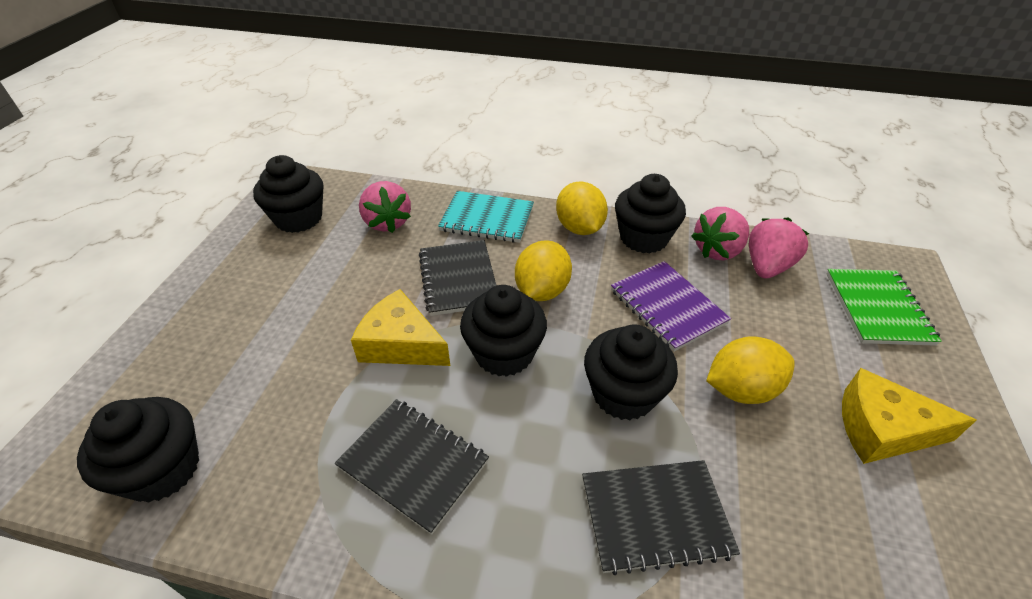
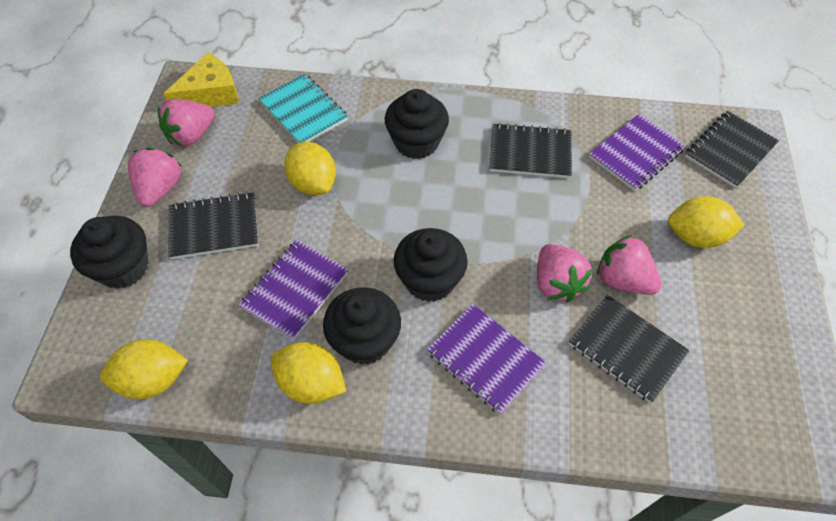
black cupcake: 5 -> 4
black notebook: 3 -> 4
green notebook: 1 -> 0
pink strawberry: 3 -> 4
purple notebook: 1 -> 3
yellow cheese: 2 -> 1
yellow lemon: 3 -> 4

